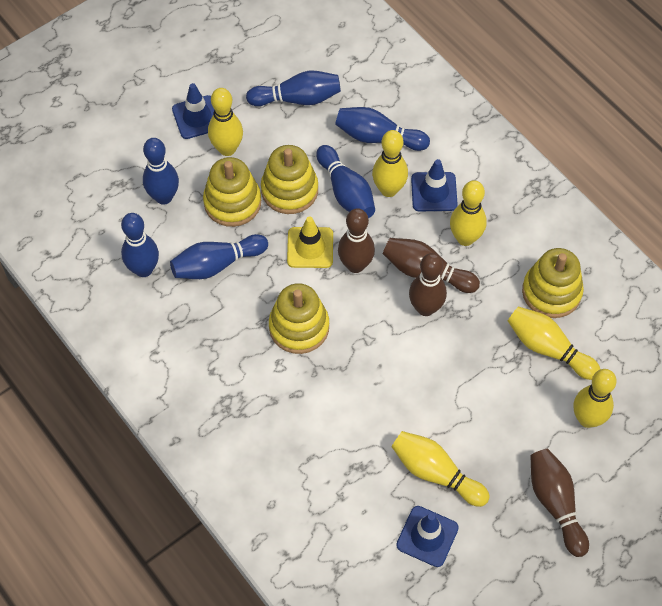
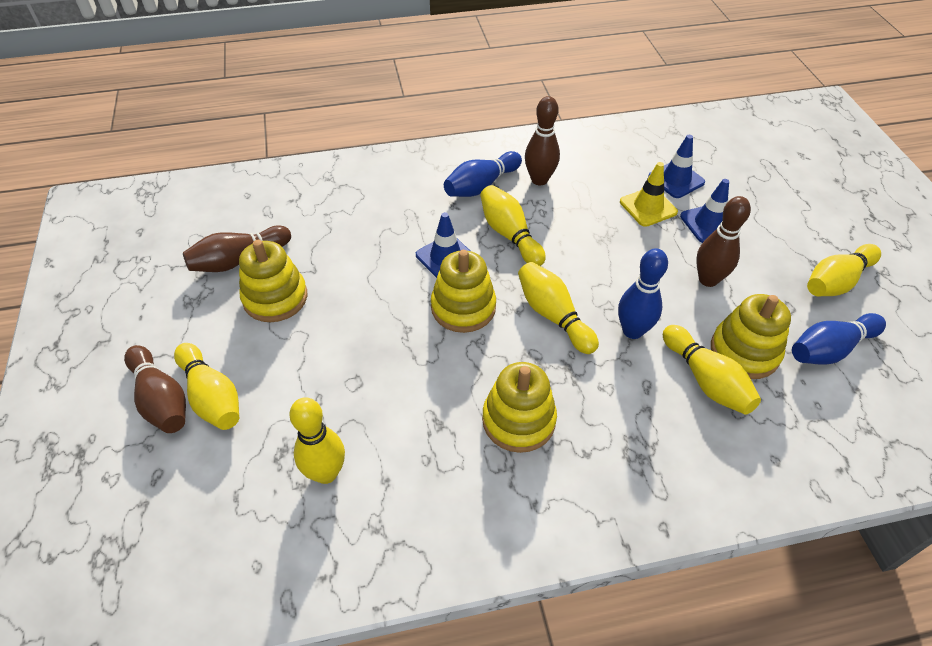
blue bowling pin: 6 -> 3

